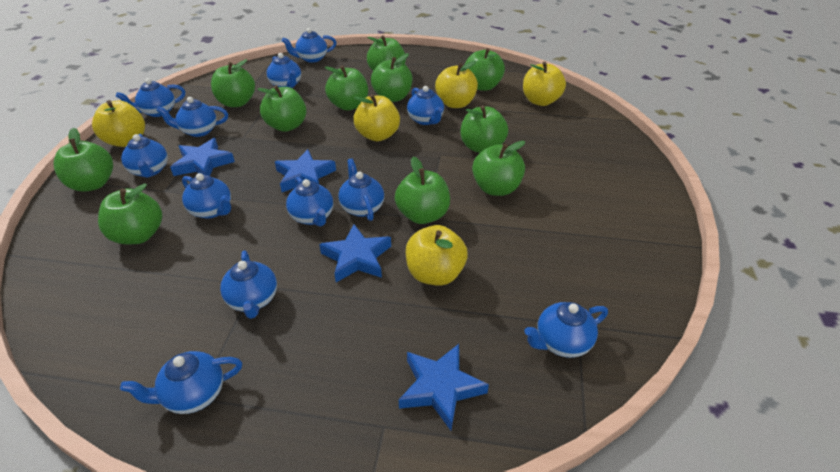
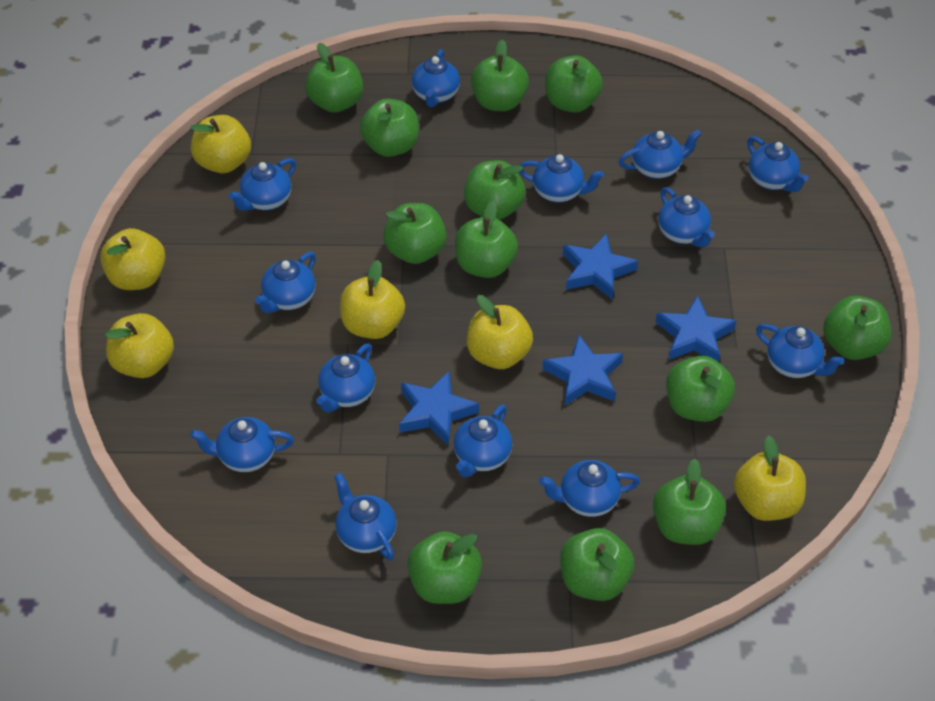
blue teapot: 12 -> 13
green apple: 11 -> 12
yellow apple: 5 -> 6

